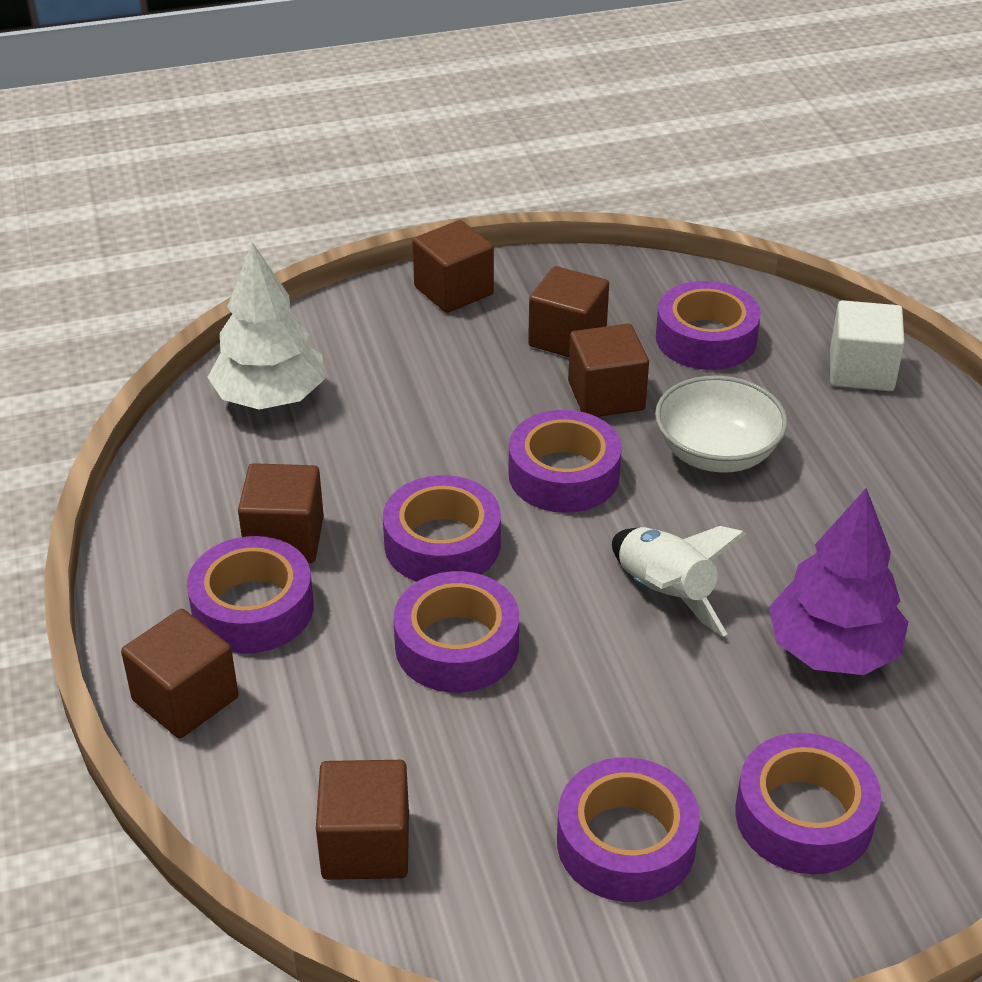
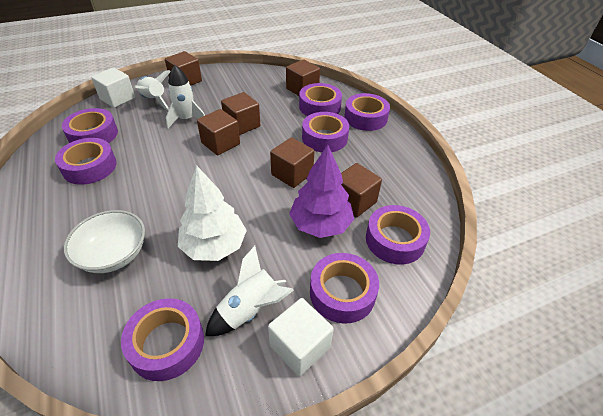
purple tape: 7 -> 8
white cube: 1 -> 2
white rocket: 1 -> 3

